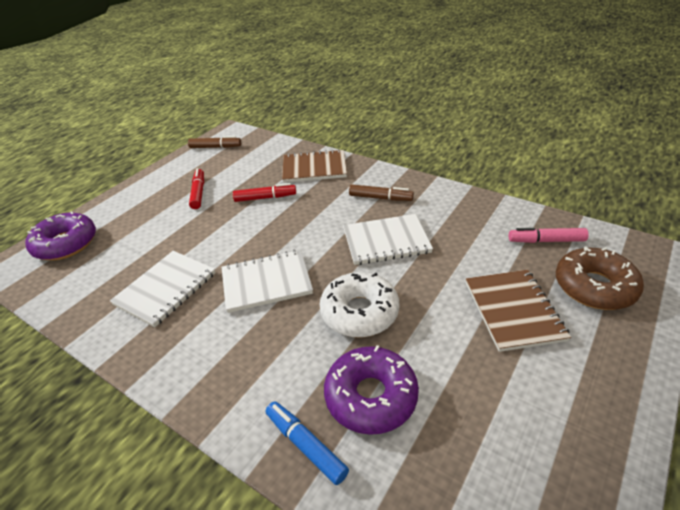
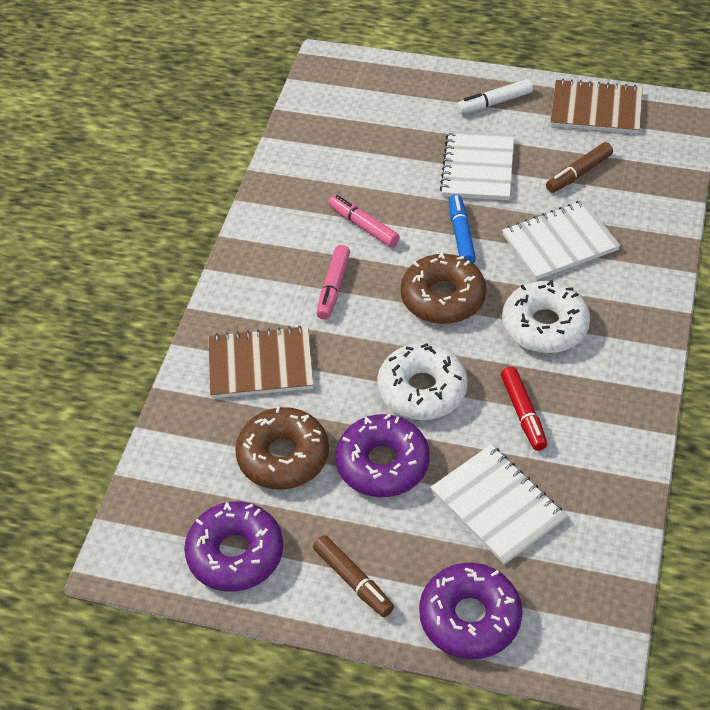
brown donut: 1 -> 2
pink marker: 1 -> 2
purple donut: 2 -> 3
red marker: 2 -> 1
white donut: 1 -> 2
white marker: 0 -> 1

